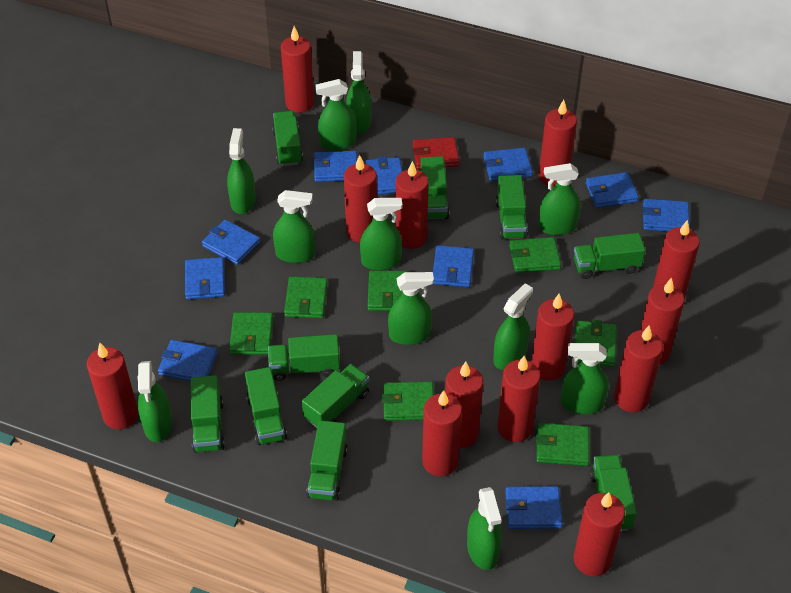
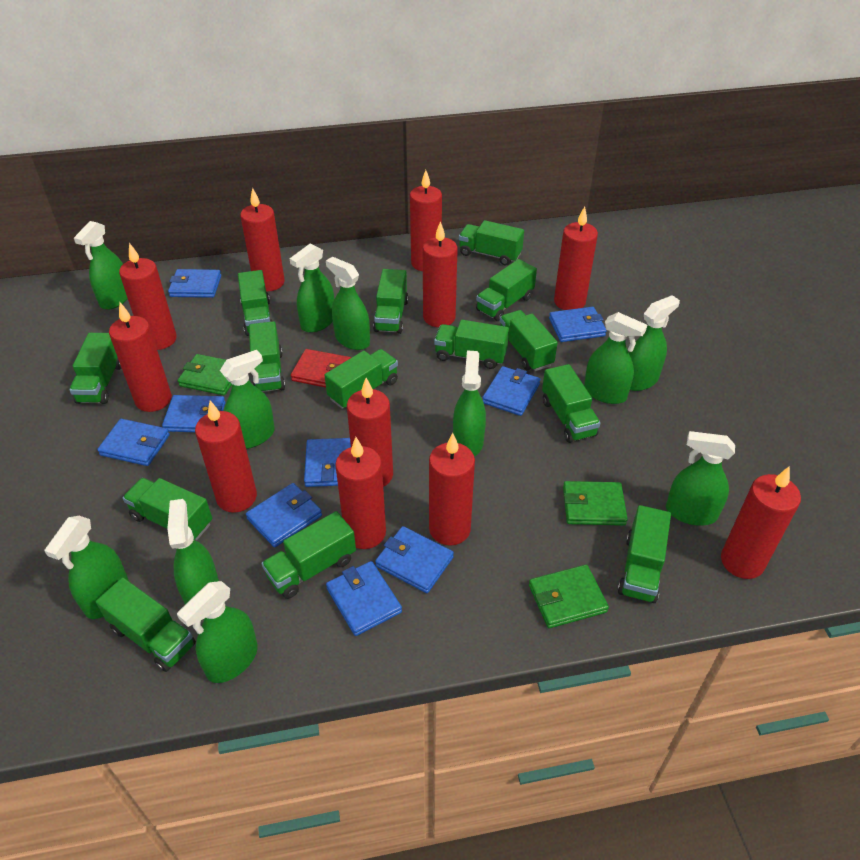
blue wallet: 10 -> 9
green truck: 10 -> 14
green wallet: 7 -> 3
red candle: 13 -> 11

